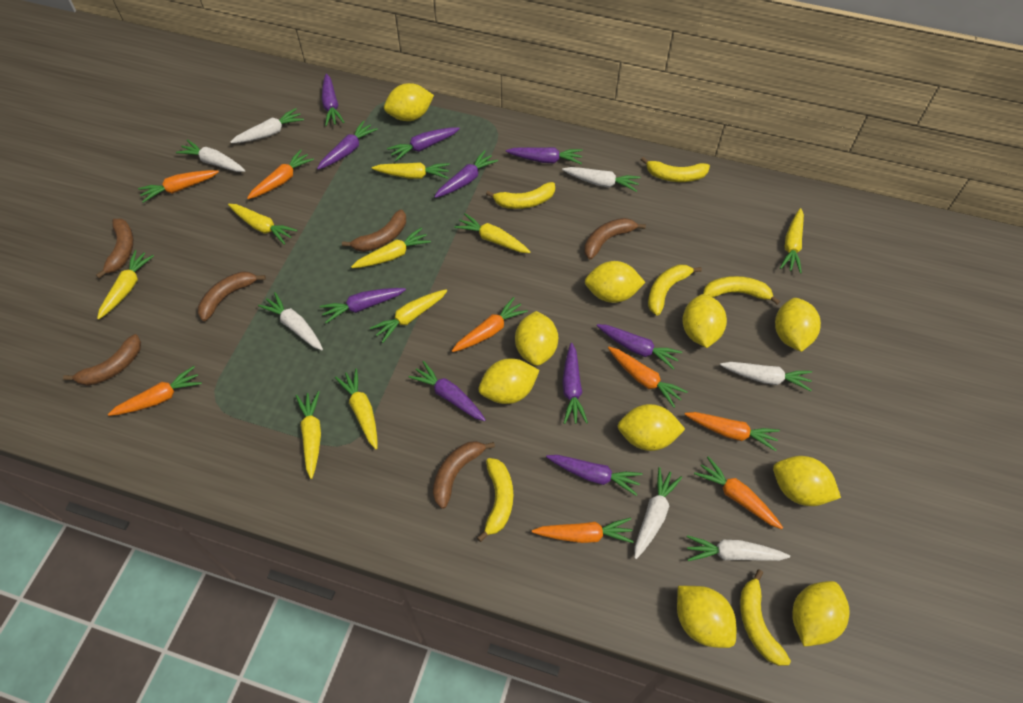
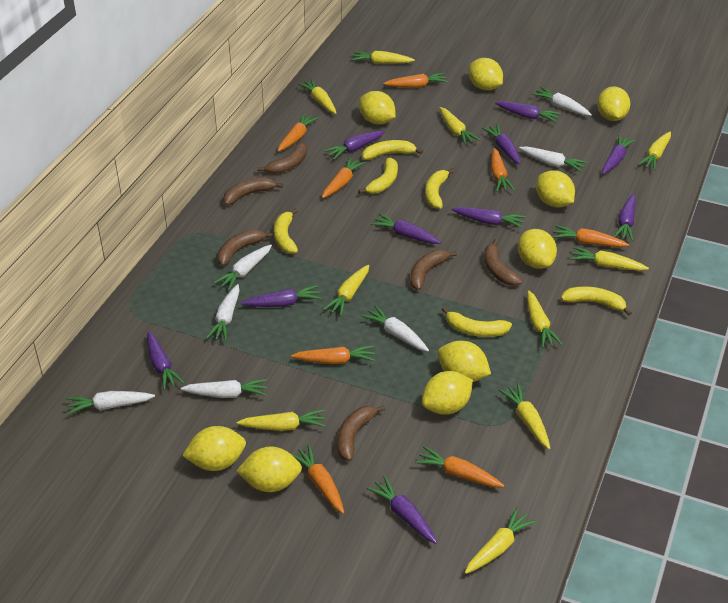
yellow carrot: 9 -> 10
yellow lemon: 10 -> 9

